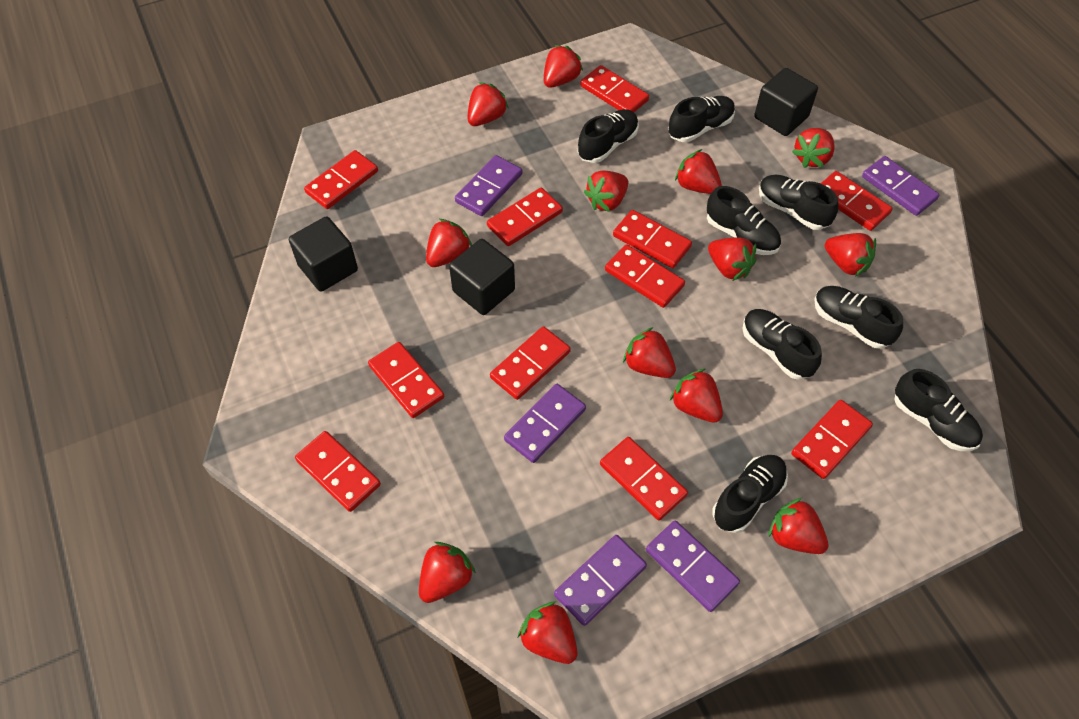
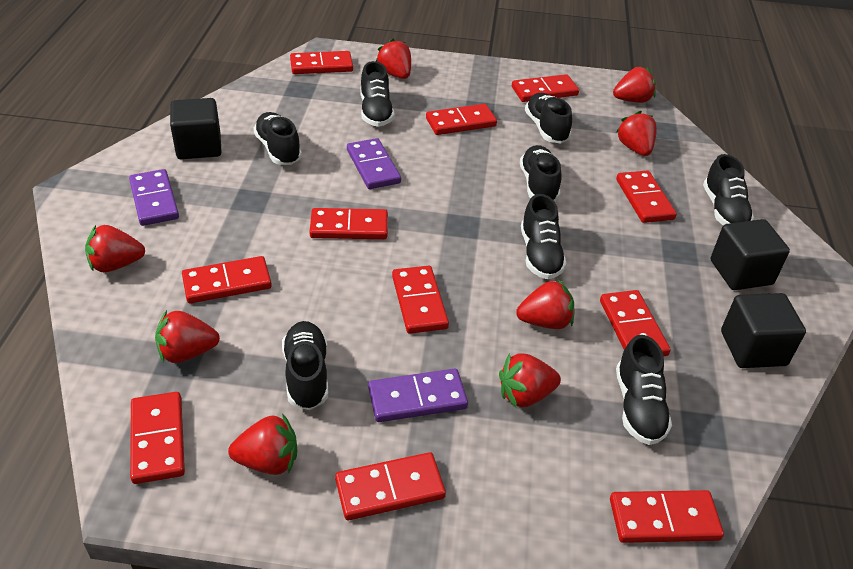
purple domino: 5 -> 3
red strawberry: 13 -> 8

